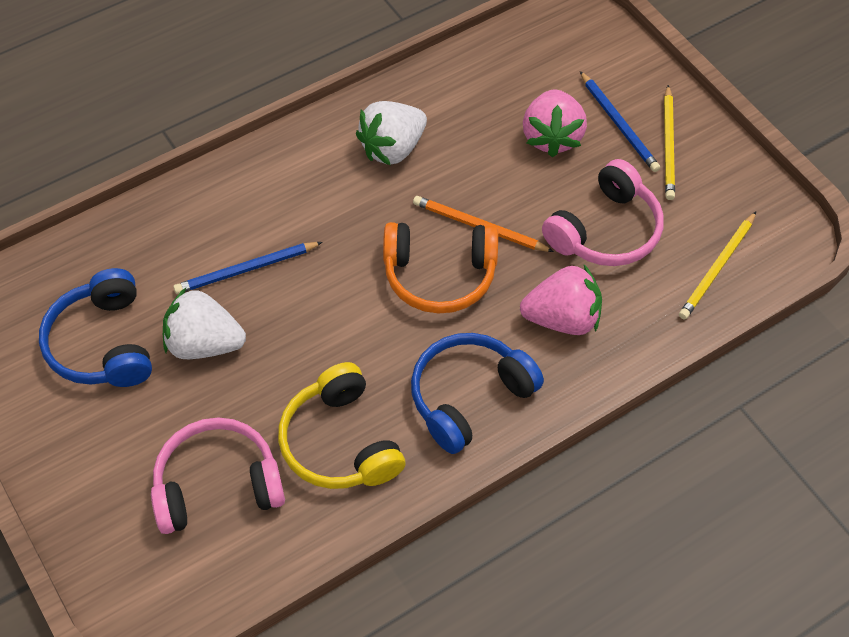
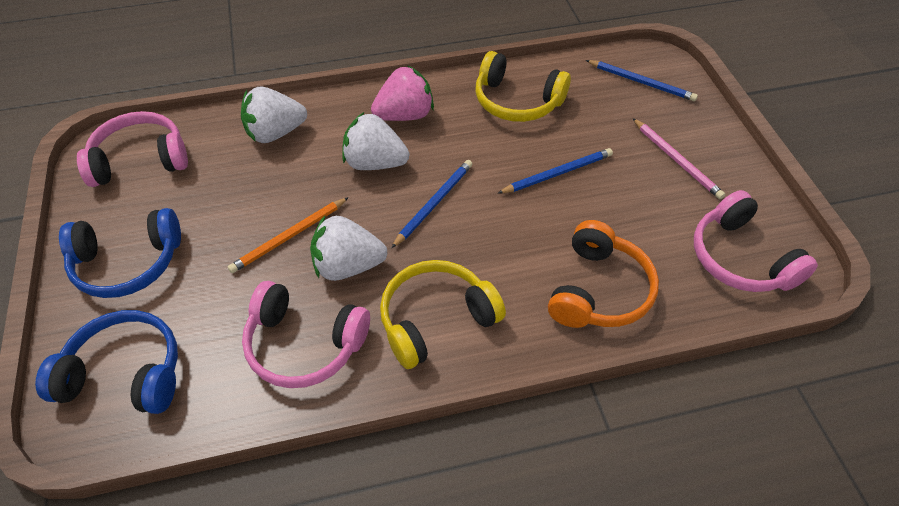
blue pencil: 2 -> 3
pink headphones: 2 -> 3
pink pencil: 0 -> 1
pink strawberry: 2 -> 1
white strawberry: 2 -> 3
yellow headphones: 1 -> 2
yellow pencil: 2 -> 0

